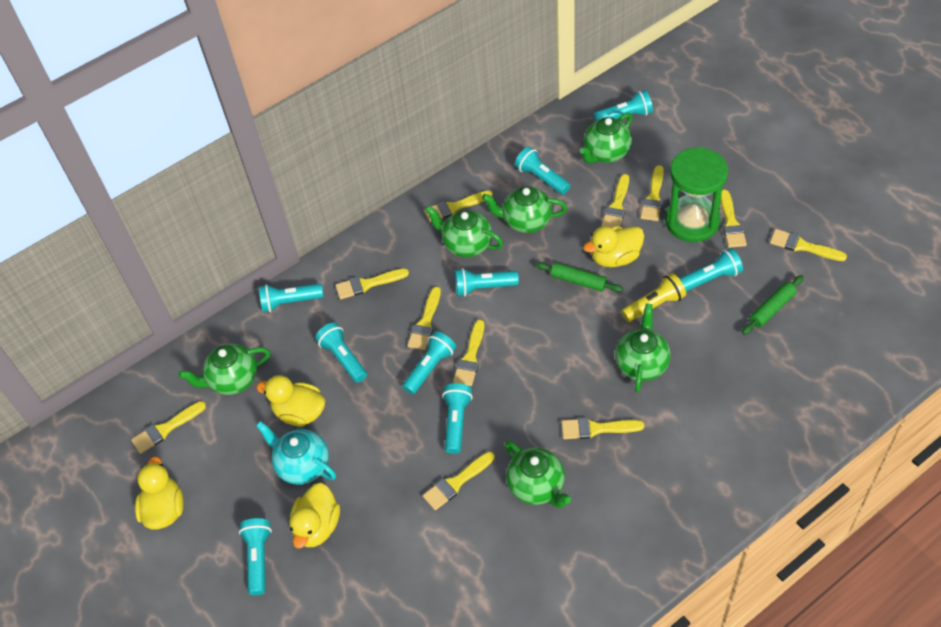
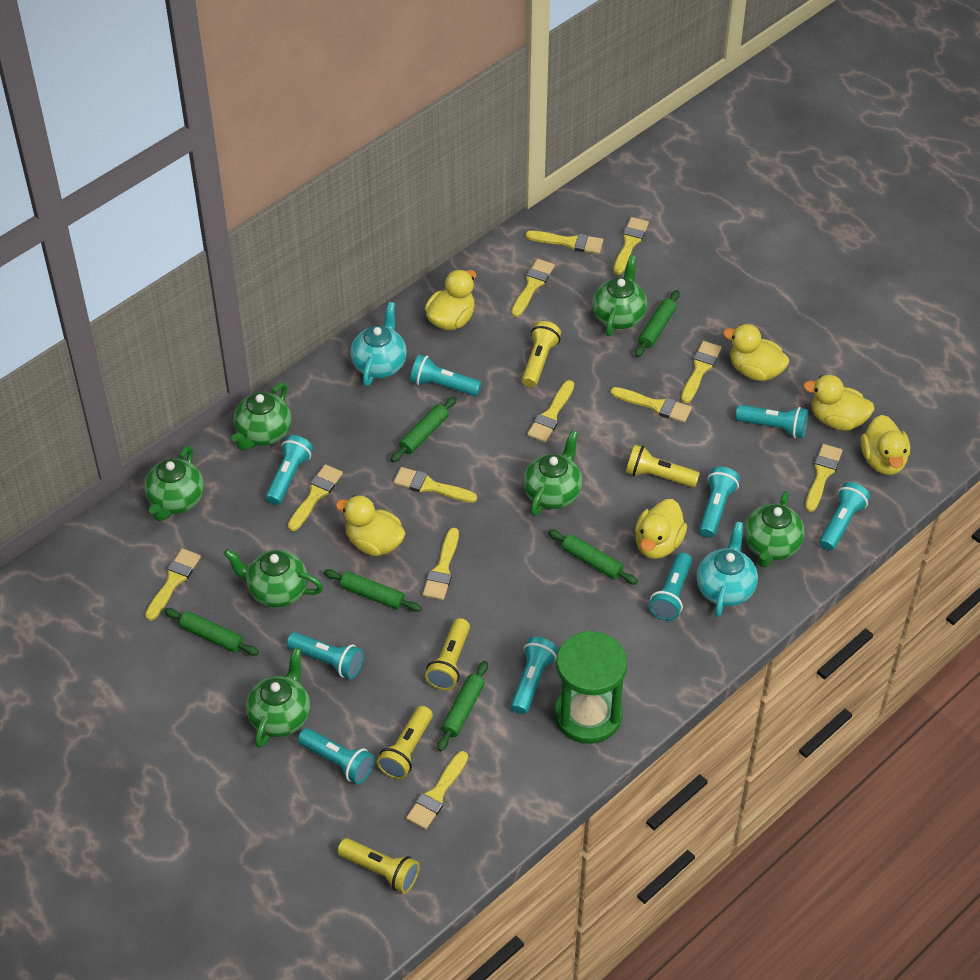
green rolling pin: 2 -> 6
green teapot: 6 -> 7
turquoise teapot: 1 -> 2
yellow brush: 11 -> 12
yellow duck: 4 -> 6
yellow flashlight: 1 -> 5

